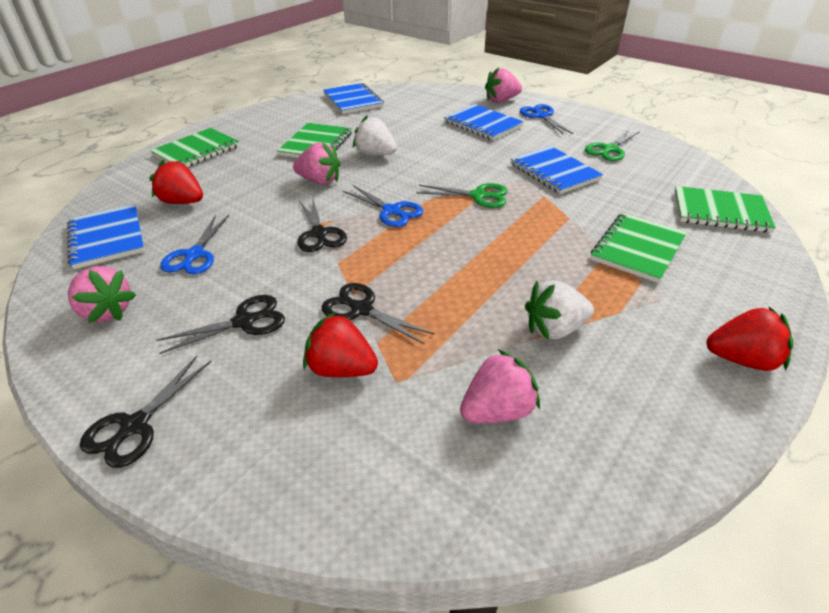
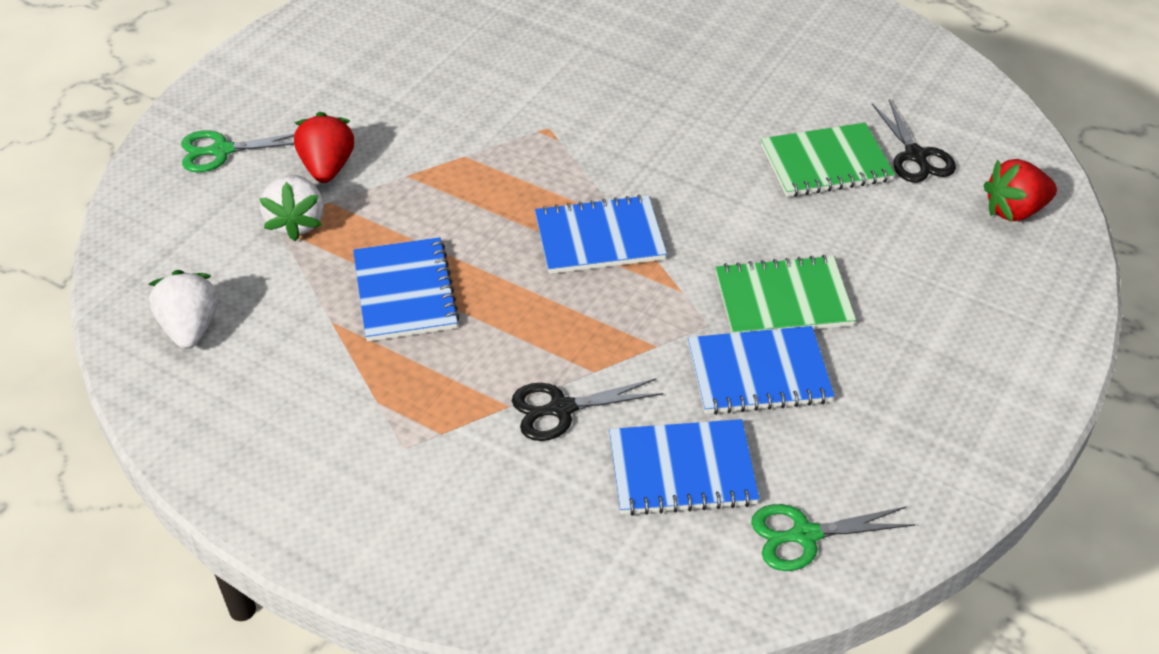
black scissors: 4 -> 2
blue scissors: 3 -> 0
green notebook: 4 -> 2
pink strawberry: 4 -> 0
red strawberry: 3 -> 2

